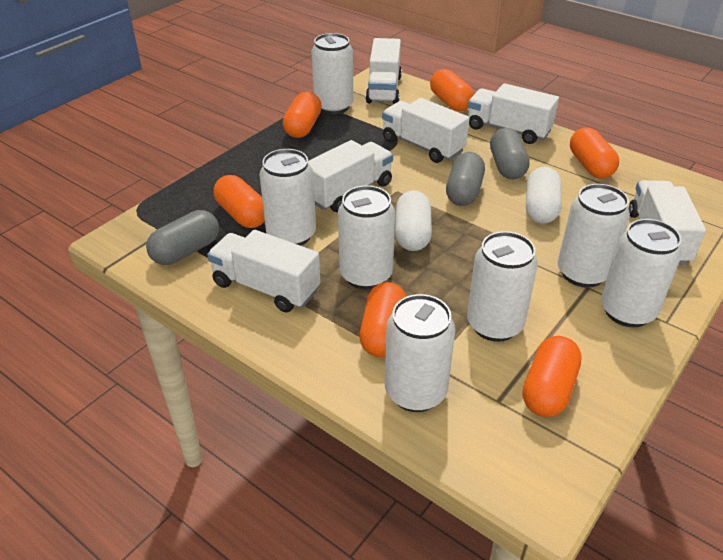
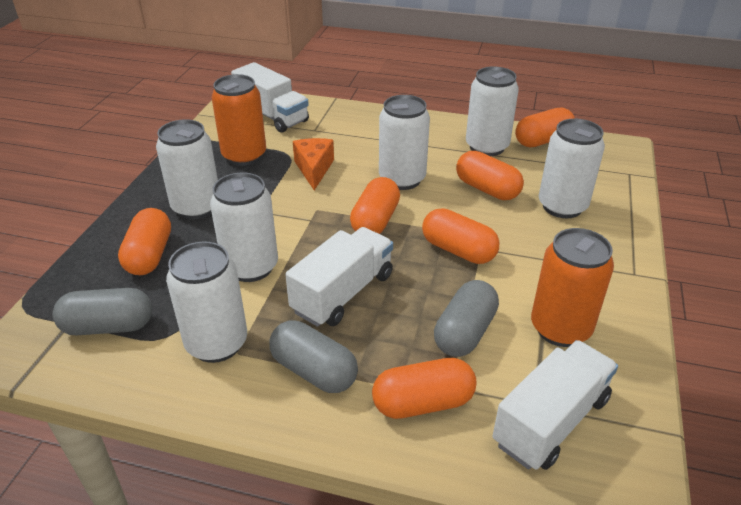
orange can: 0 -> 2
orange cheese: 0 -> 1
white can: 7 -> 6
white capsule: 2 -> 0
white truck: 6 -> 3

